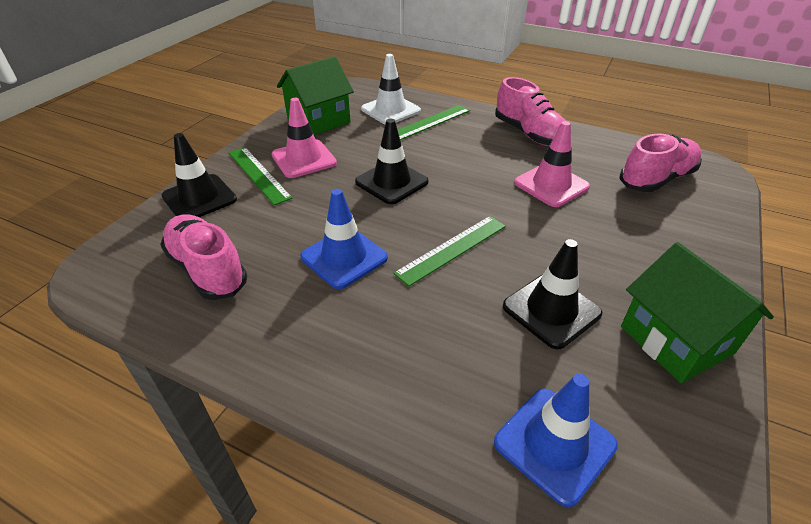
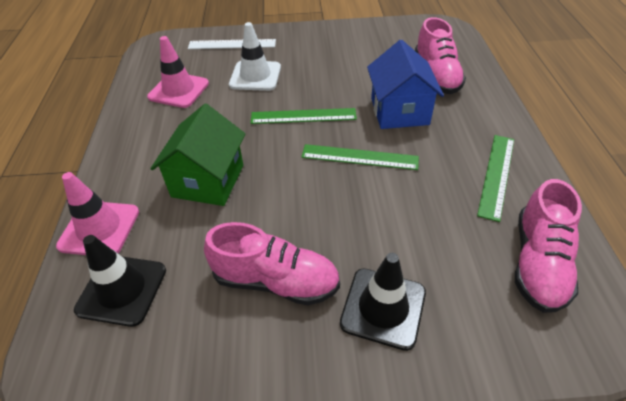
black traffic cone: 3 -> 2
blue house: 0 -> 1
blue traffic cone: 2 -> 0
green house: 2 -> 1
white ruler: 0 -> 1

